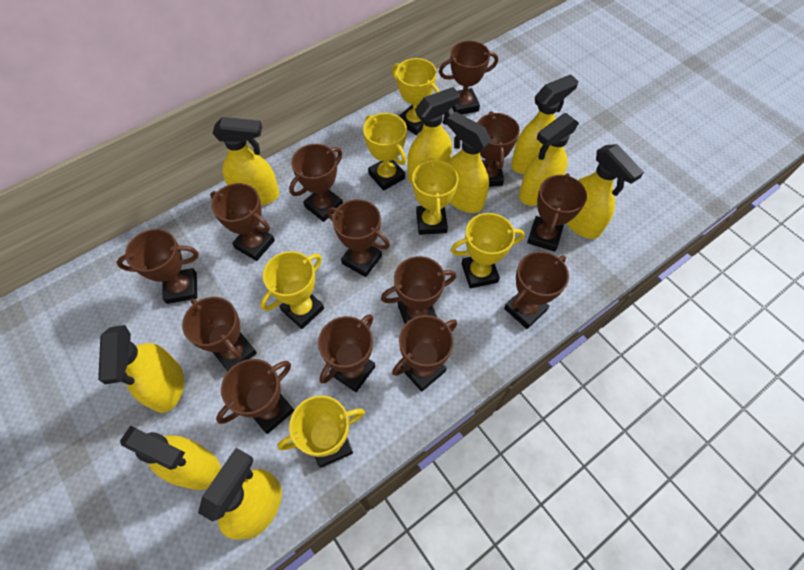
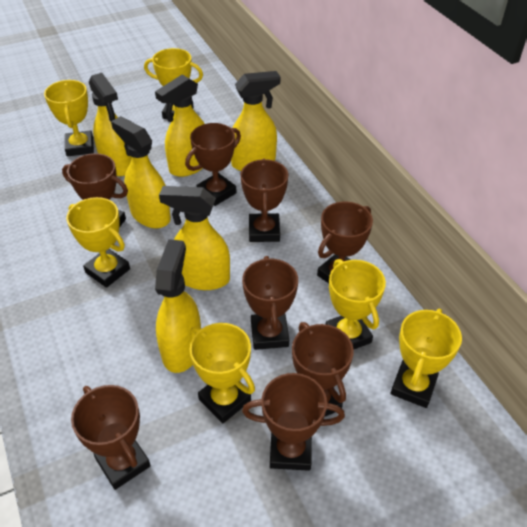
brown trophy: 13 -> 8
yellow spray bottle: 9 -> 6

